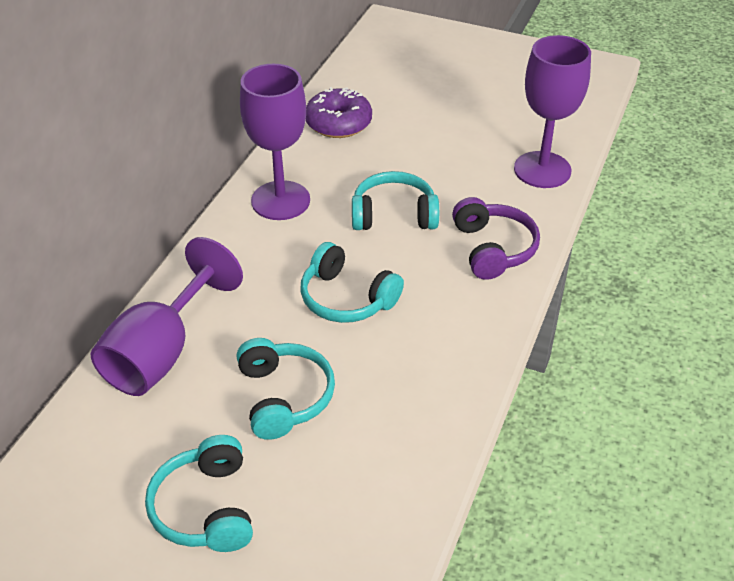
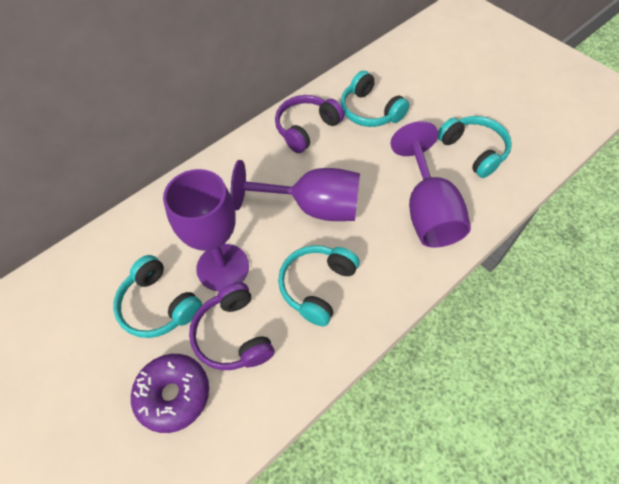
purple headphones: 1 -> 2

